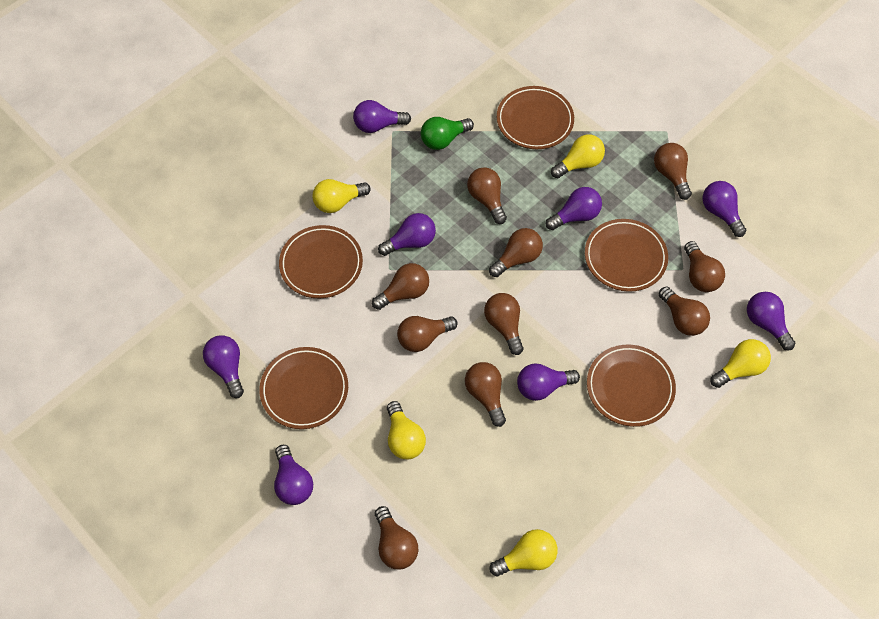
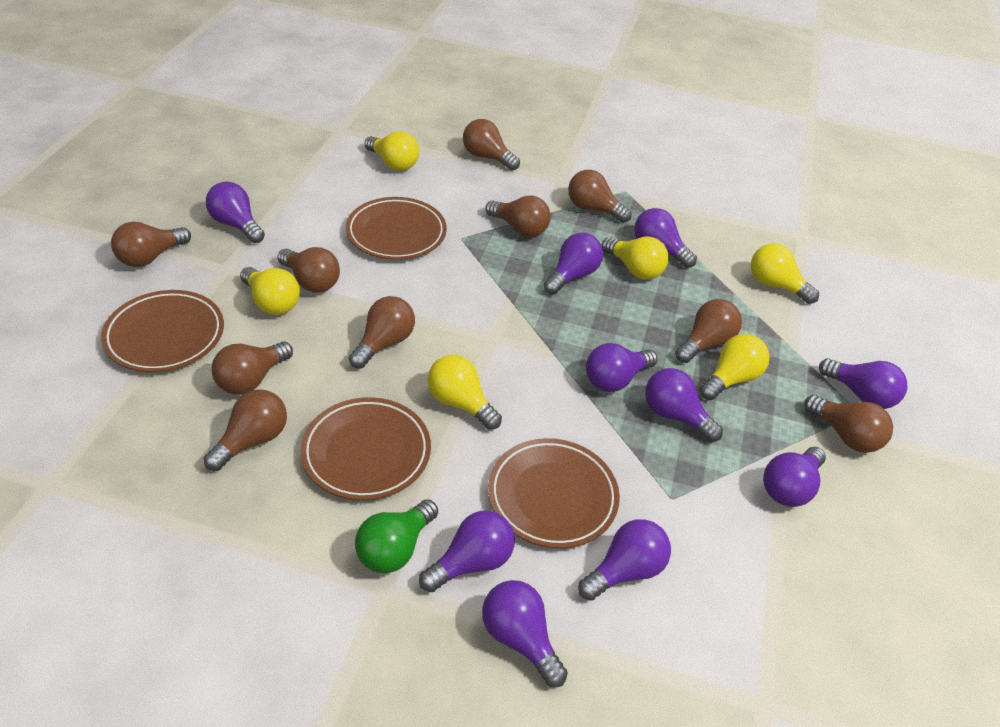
brown plate: 5 -> 4
purple light bulb: 8 -> 10
yellow light bulb: 5 -> 6

